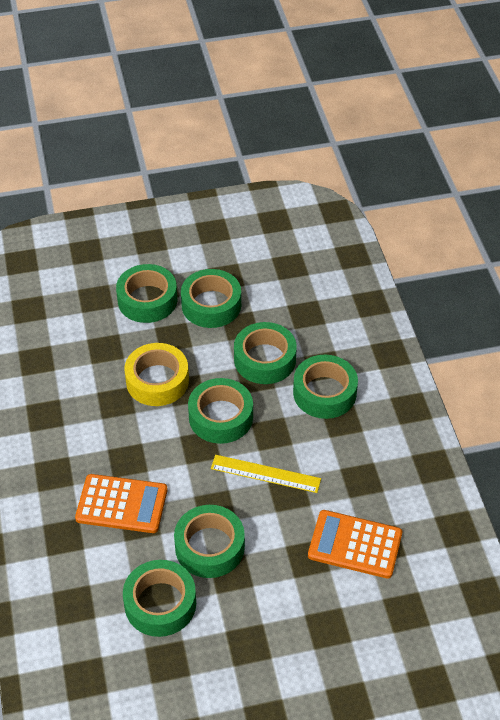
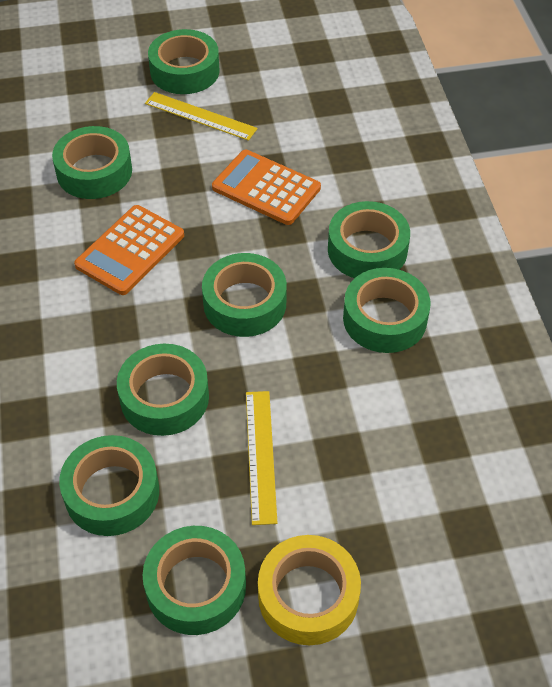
green tape: 7 -> 8
yellow ruler: 1 -> 2

